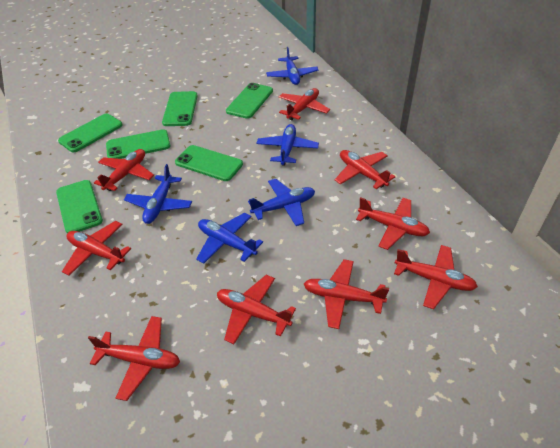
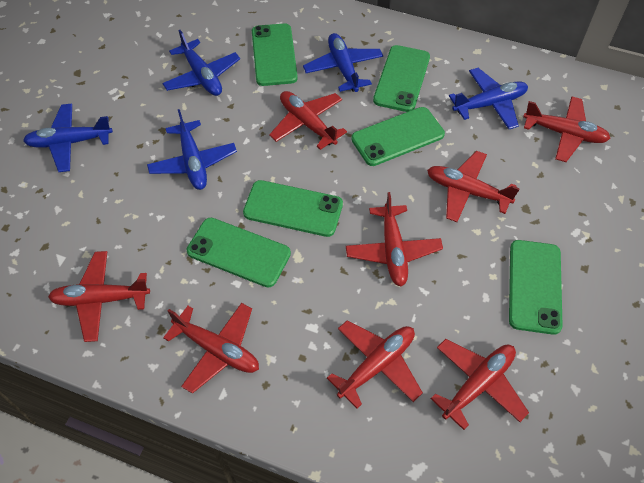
red plane: 9 -> 8

